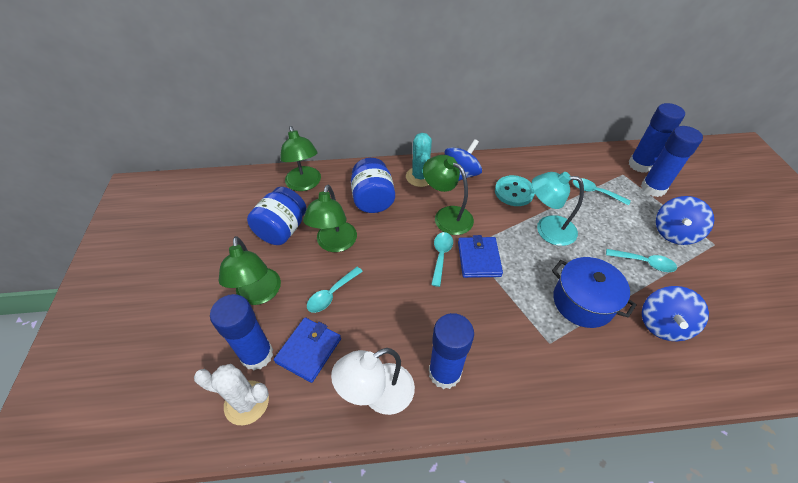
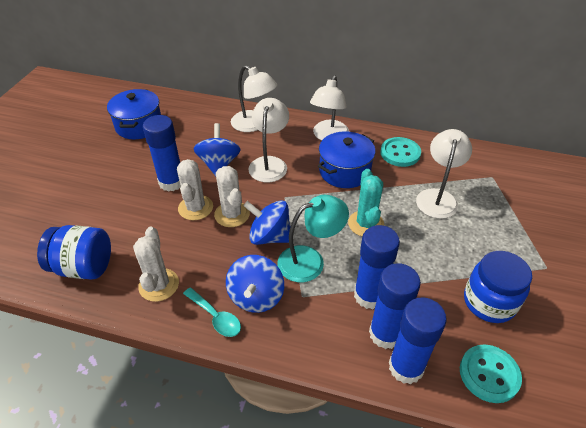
blue pot: 1 -> 2
blue wallet: 2 -> 0
green lamp: 4 -> 0
turquoise button: 1 -> 2
turquoise spoon: 4 -> 1
white cactus: 1 -> 3
white lamp: 1 -> 4

